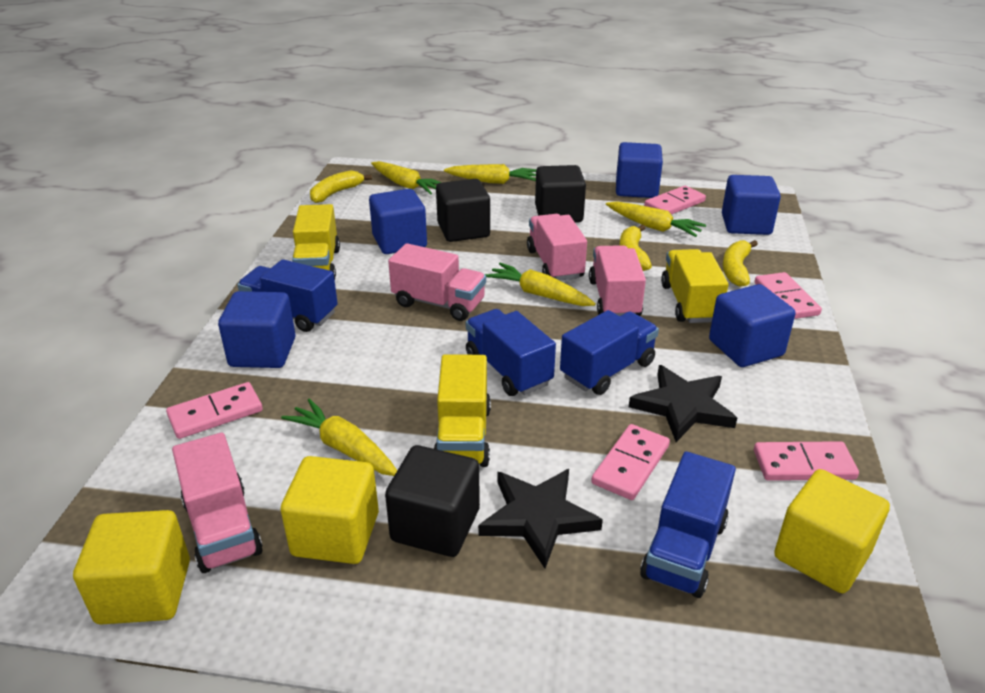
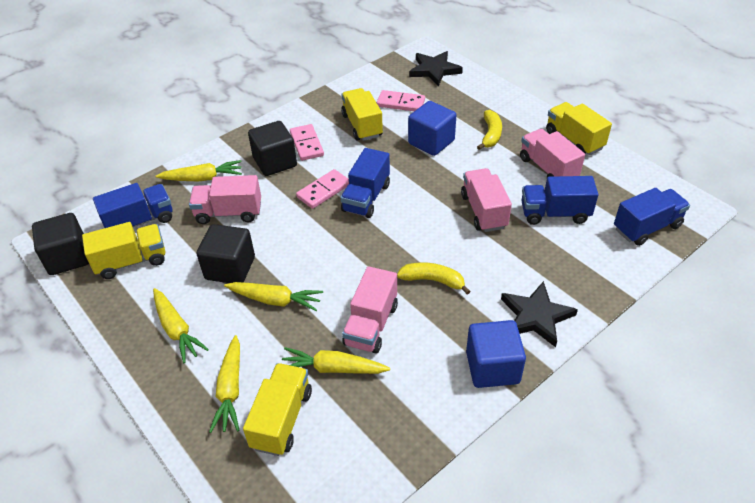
blue cube: 5 -> 2
pink domino: 5 -> 3
yellow banana: 3 -> 2
yellow cube: 3 -> 0
yellow truck: 3 -> 4

